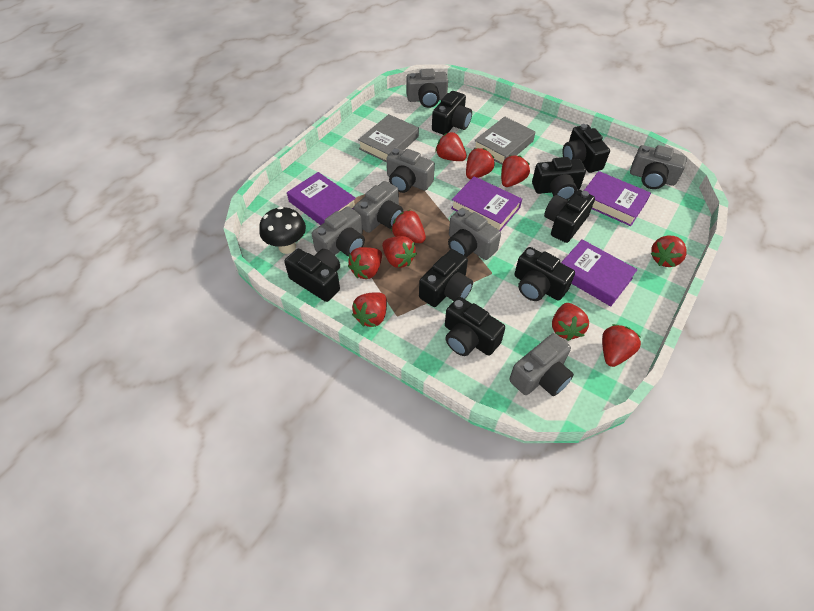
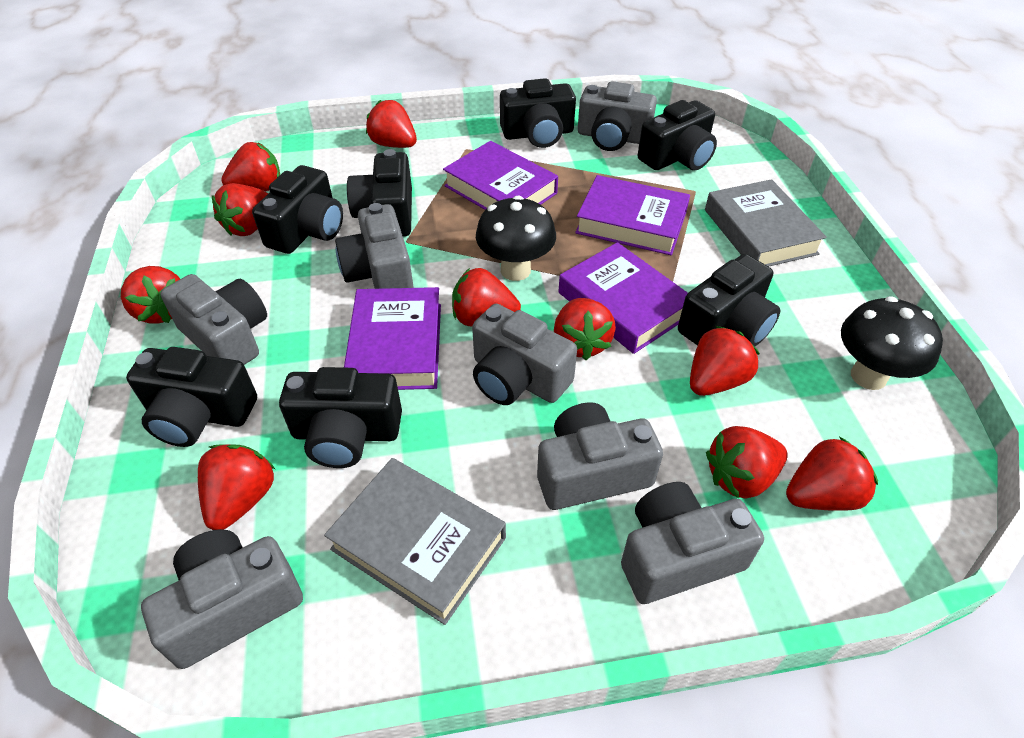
black camera: 8 -> 7
black mushroom: 1 -> 2

